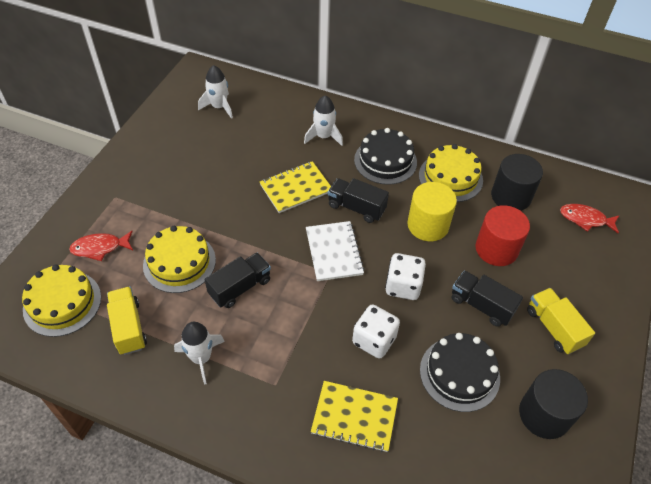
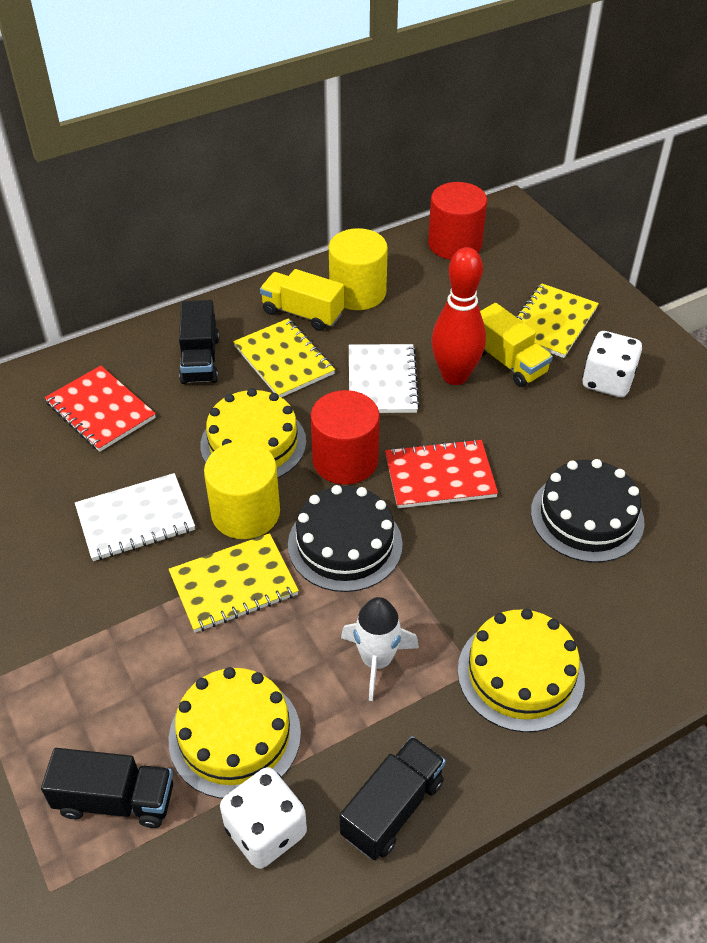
black cylinder: 2 -> 0
red bowling pin: 0 -> 1
red cylinder: 1 -> 2
red fish: 2 -> 0
red notebook: 0 -> 2
white notebook: 1 -> 2
white rocket: 3 -> 1
yellow cylinder: 1 -> 2
yellow notebook: 2 -> 3

